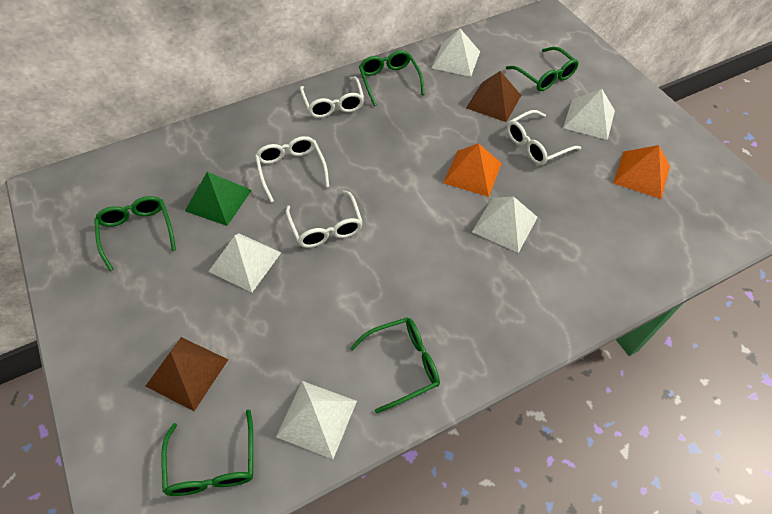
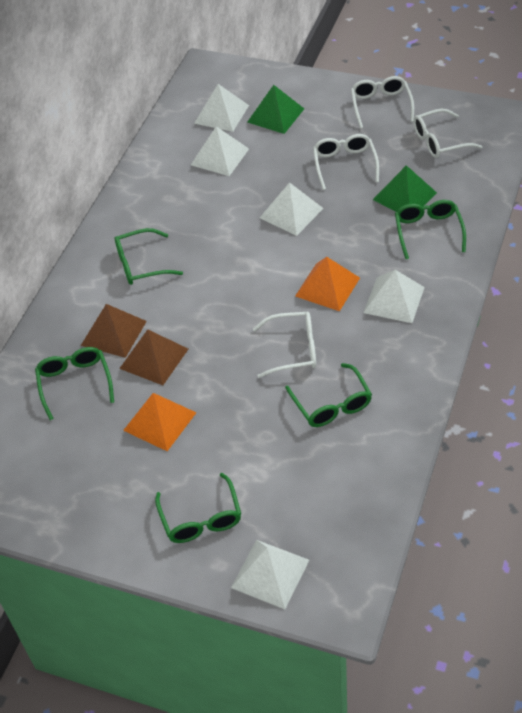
green pyramid: 1 -> 2

